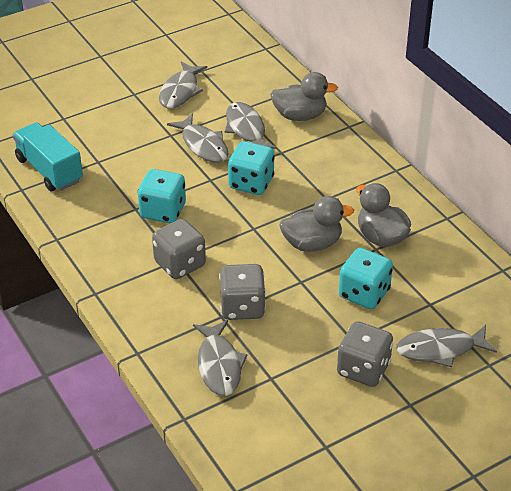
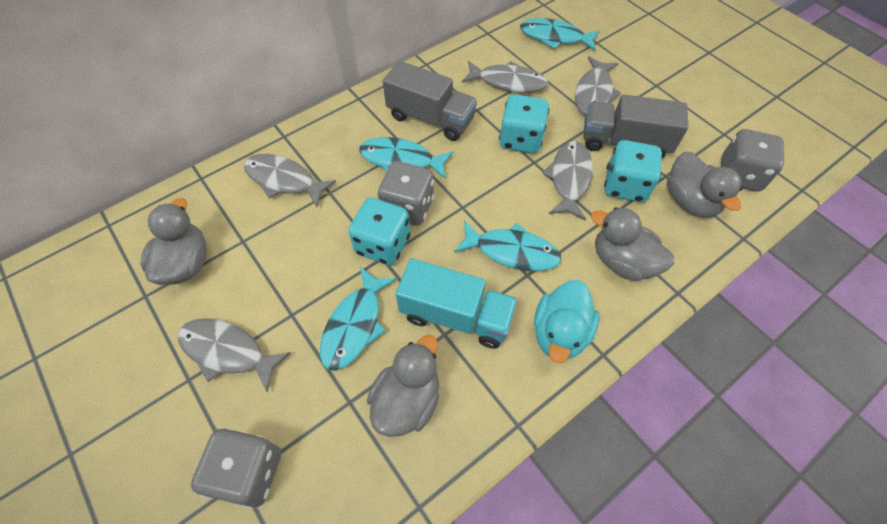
grey duck: 3 -> 4
grey truck: 0 -> 2
turquoise duck: 0 -> 1
turquoise fish: 0 -> 4

